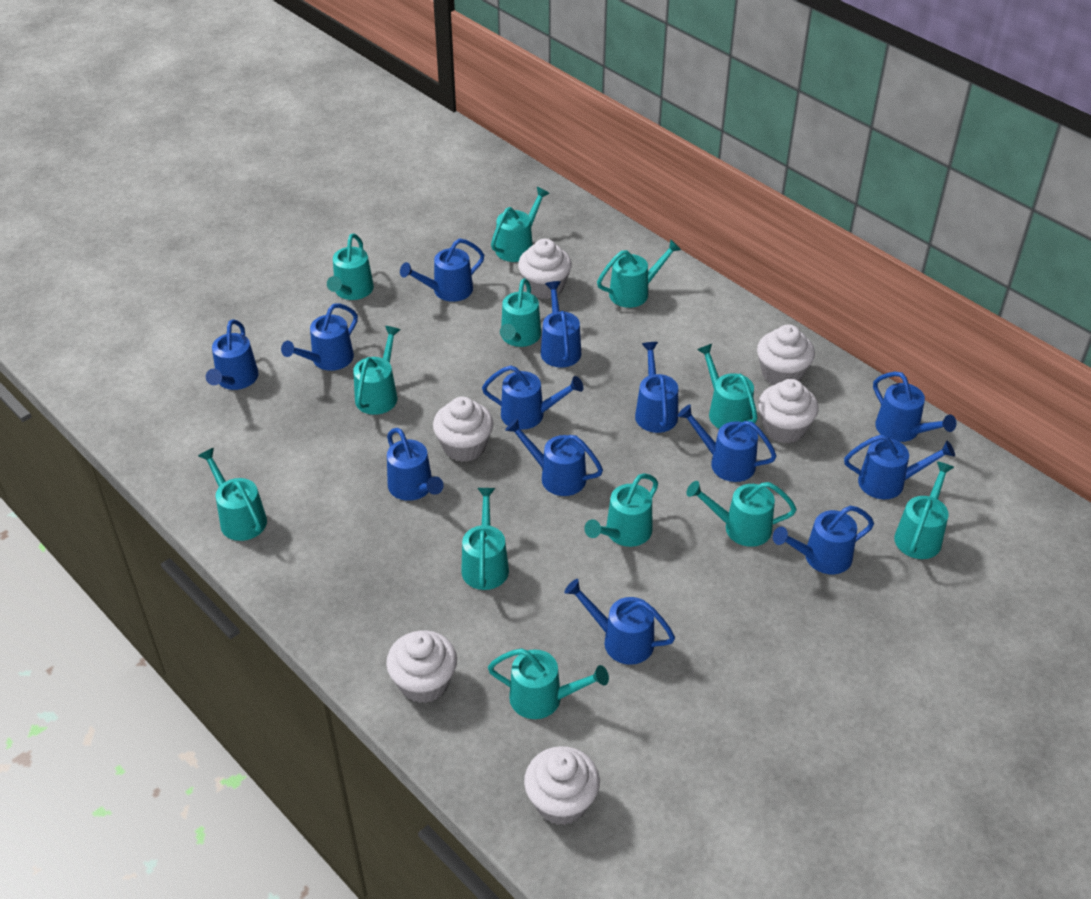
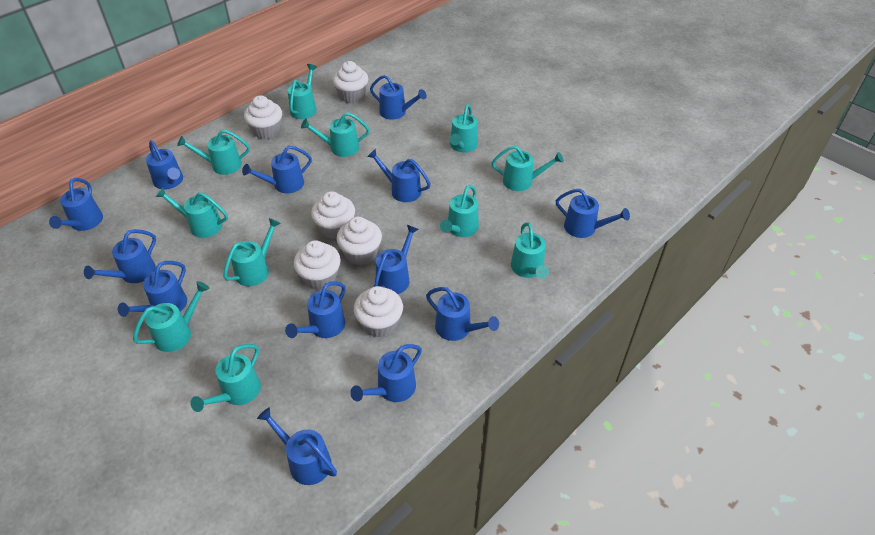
turquoise watering can: 12 -> 11

